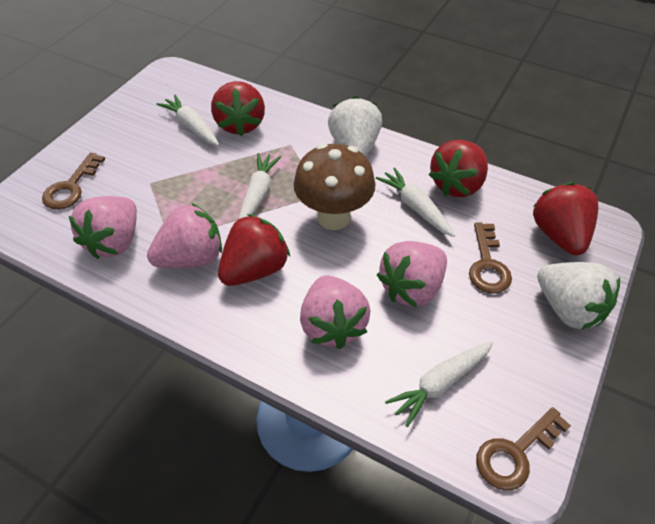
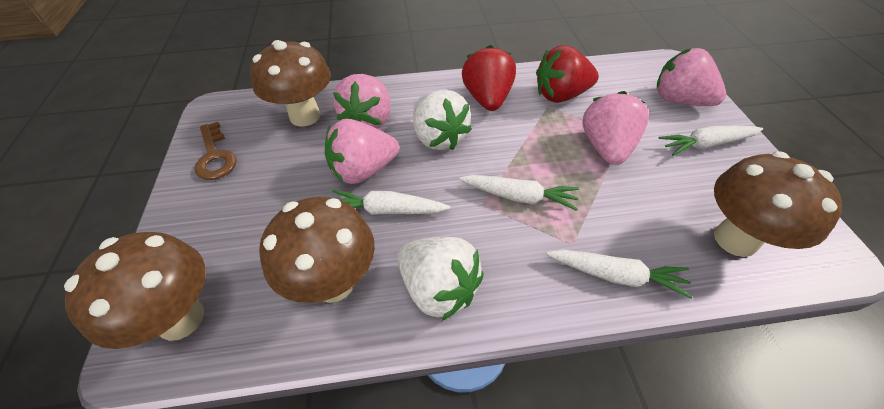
brown key: 3 -> 1
brown mushroom: 1 -> 4
red strawberry: 4 -> 2

